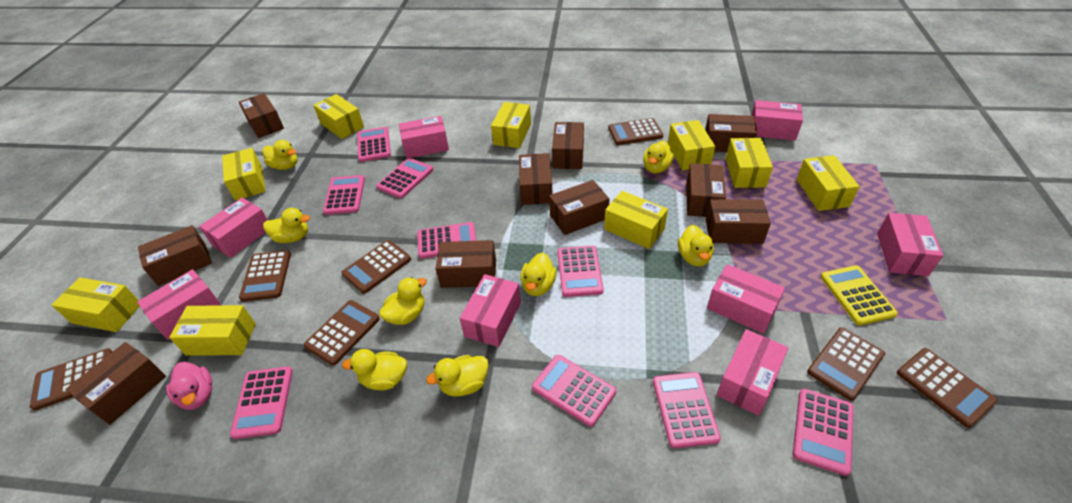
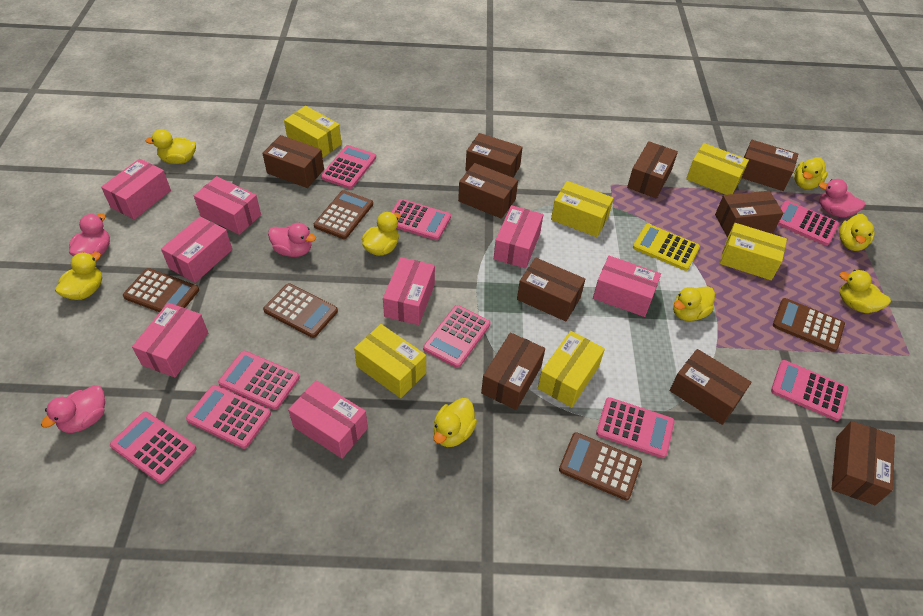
brown calculator: 7 -> 5
pink duck: 1 -> 4
yellow box: 9 -> 6

